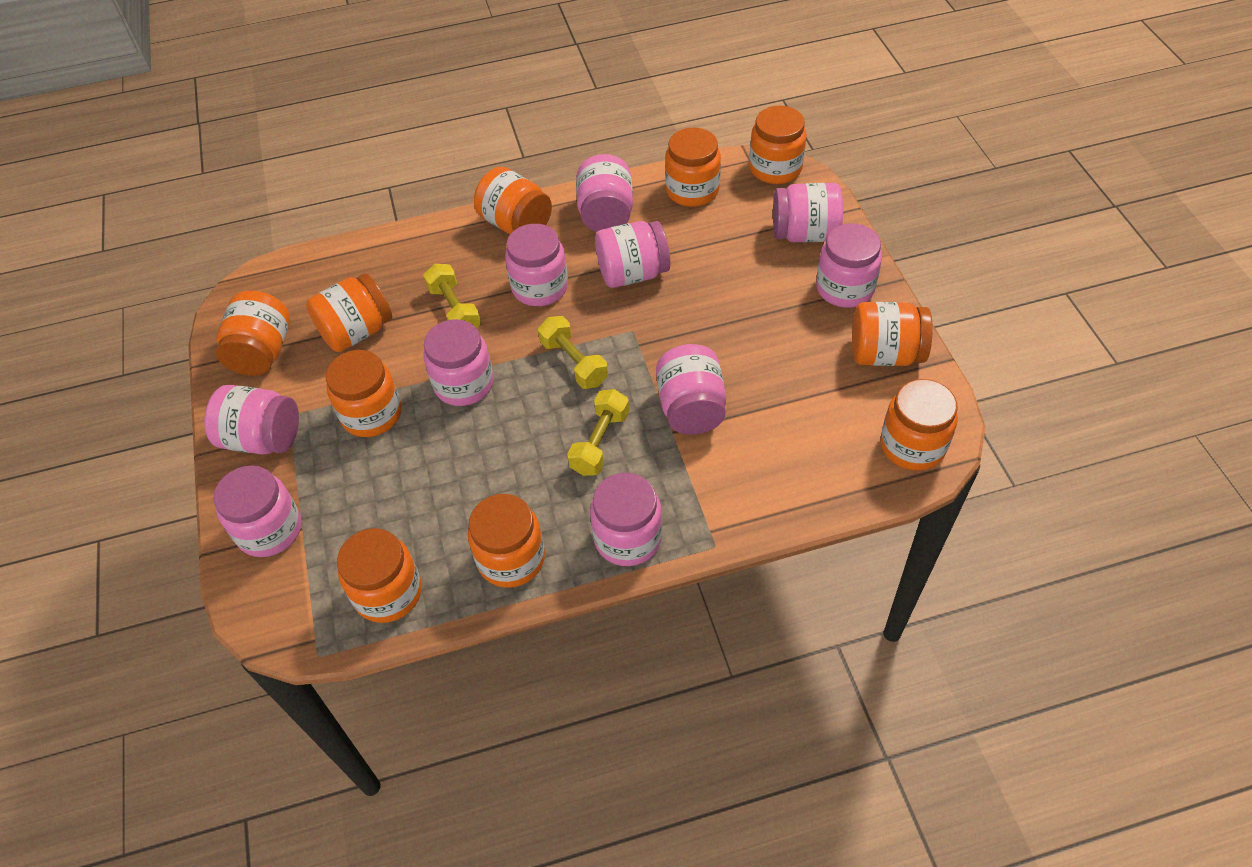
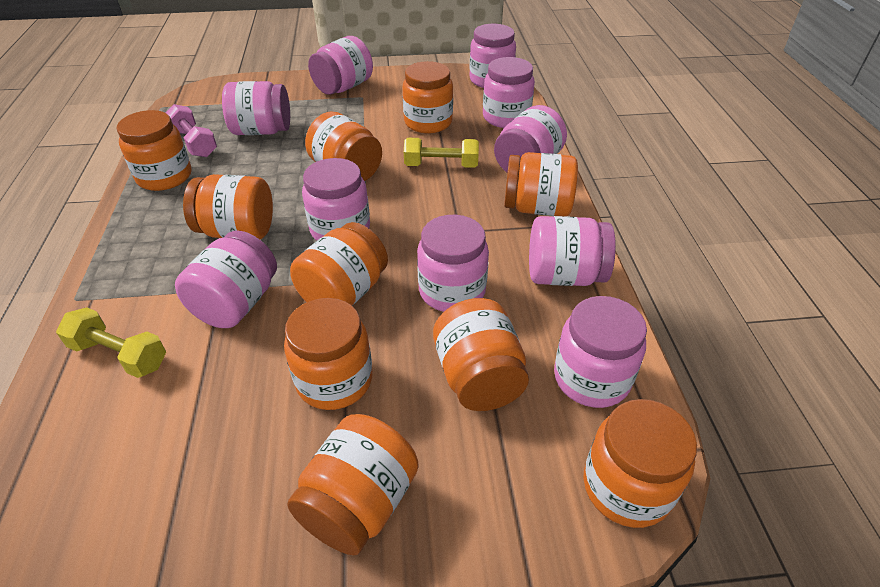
pink dumbbell: 0 -> 1
yellow dumbbell: 3 -> 2

